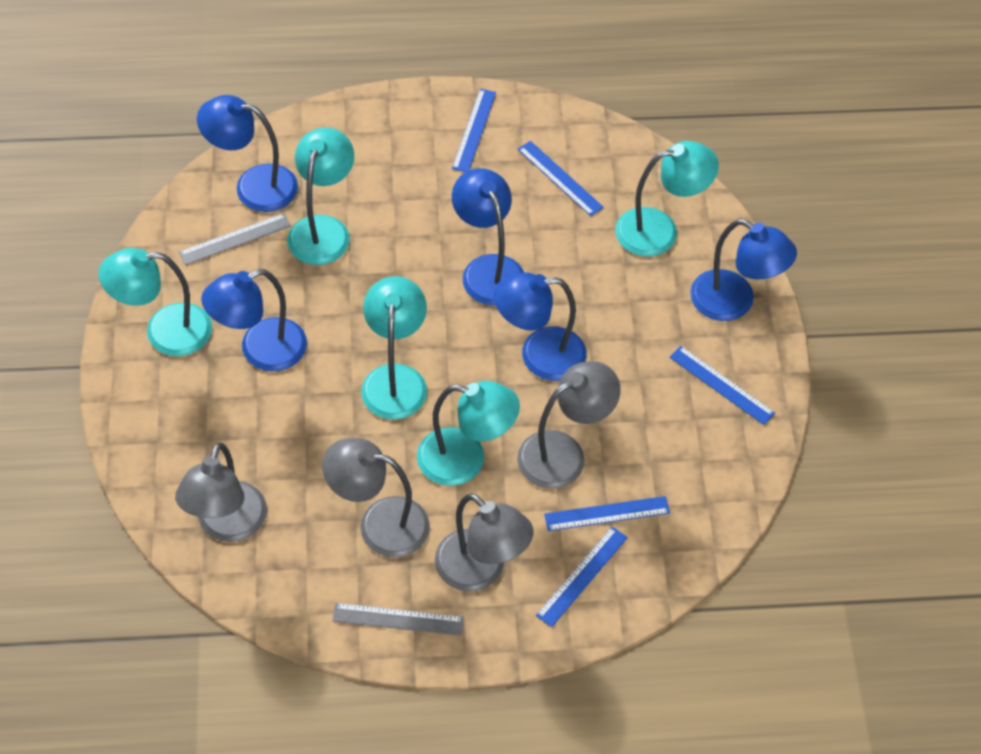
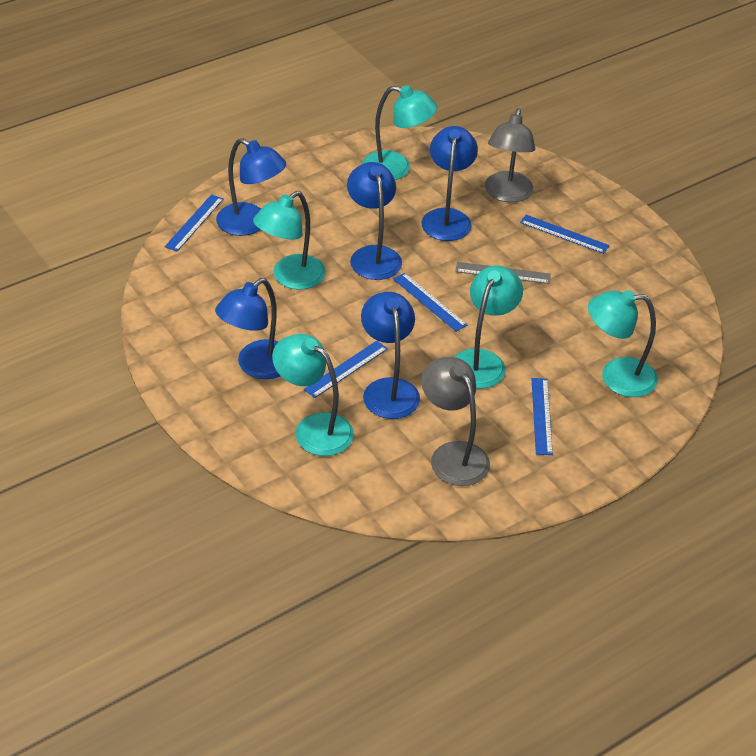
grey lamp: 4 -> 2
grey ruler: 2 -> 1

